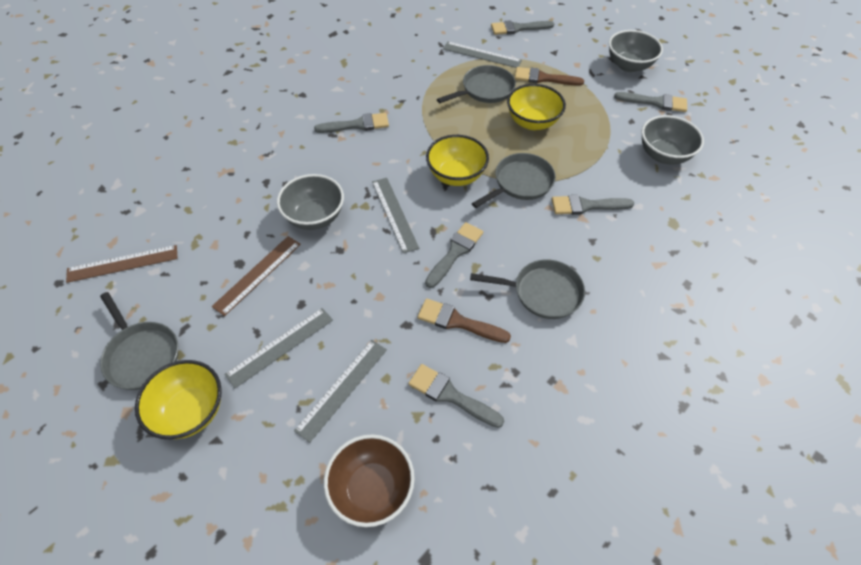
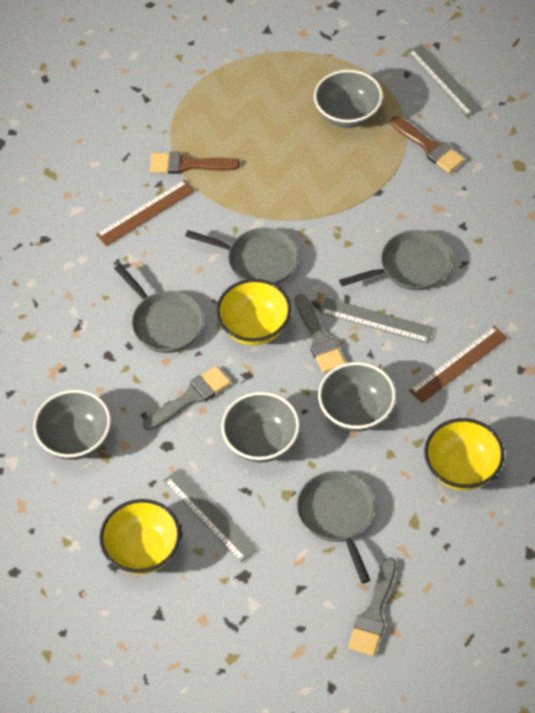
brown bowl: 1 -> 0
grey bowl: 3 -> 4
grey brush: 6 -> 3
grey ruler: 4 -> 3

